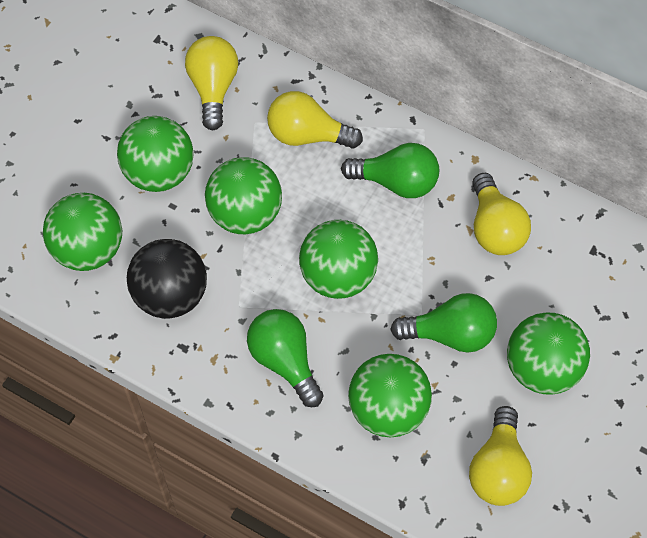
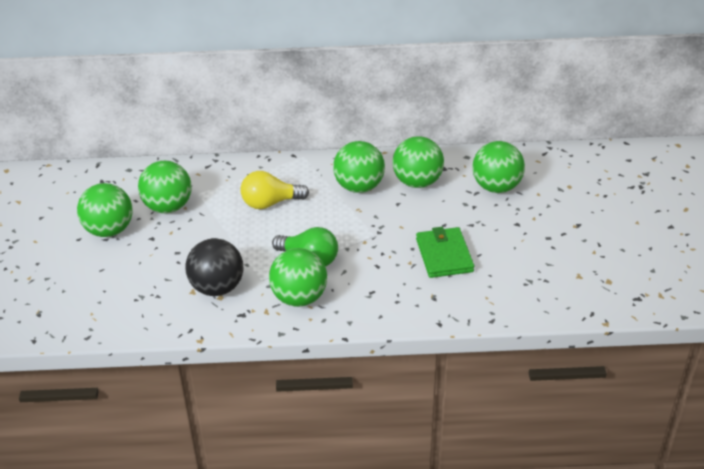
green light bulb: 3 -> 1
green wallet: 0 -> 1
yellow light bulb: 4 -> 1

